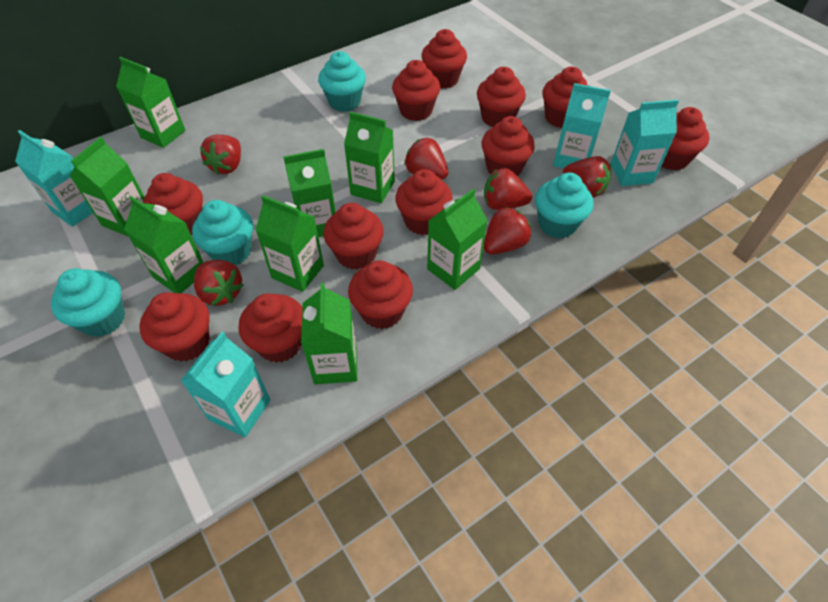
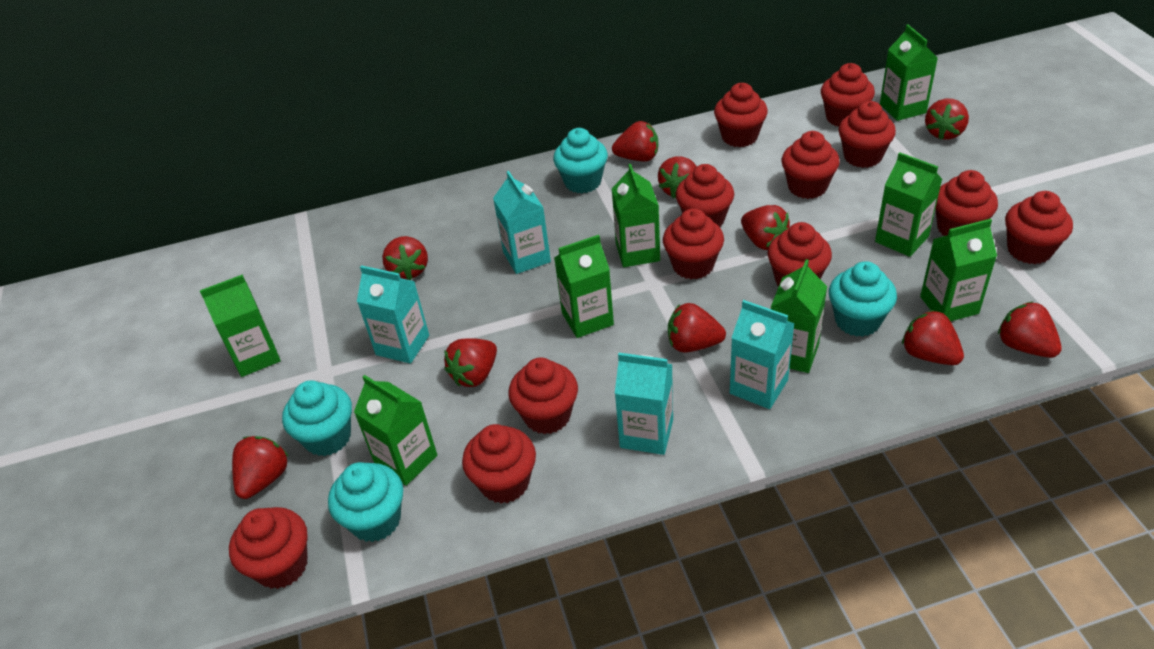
red strawberry: 6 -> 10

